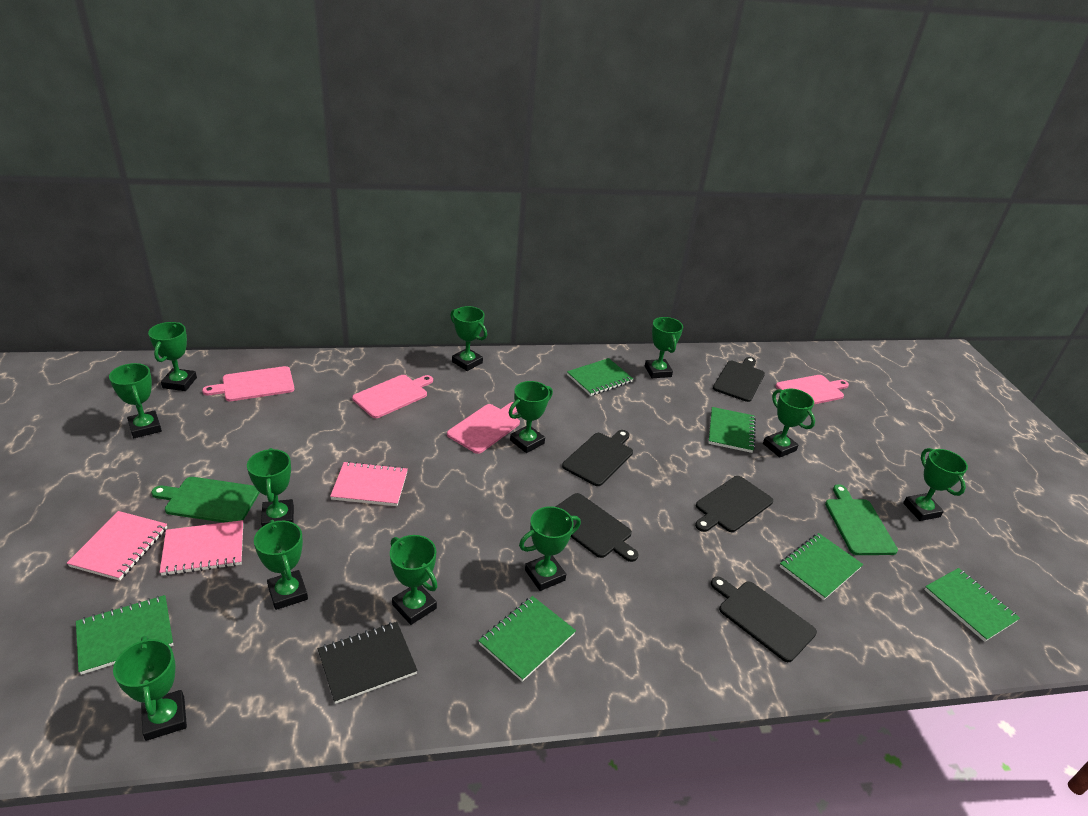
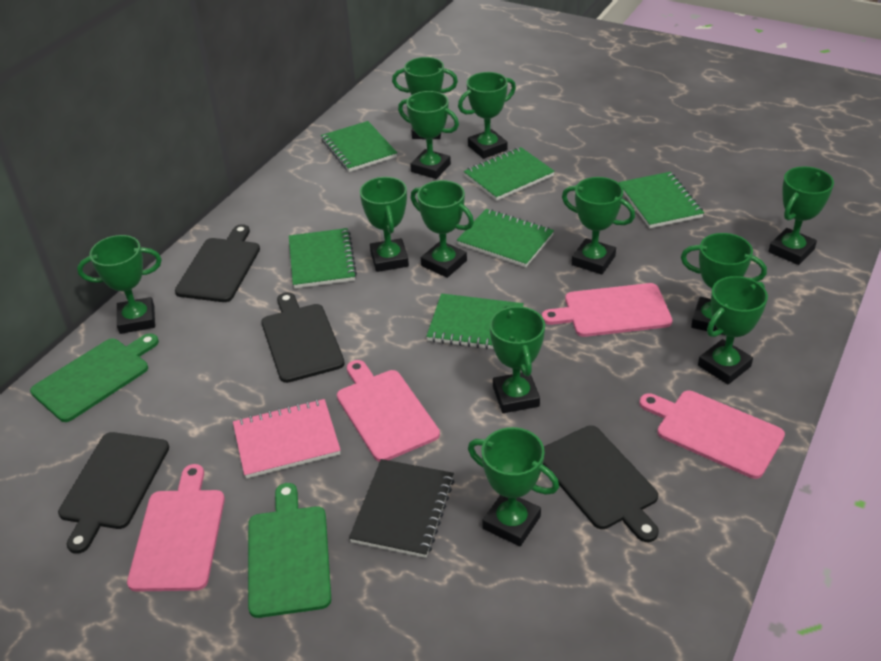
black cutting board: 5 -> 4
pink notebook: 3 -> 1

